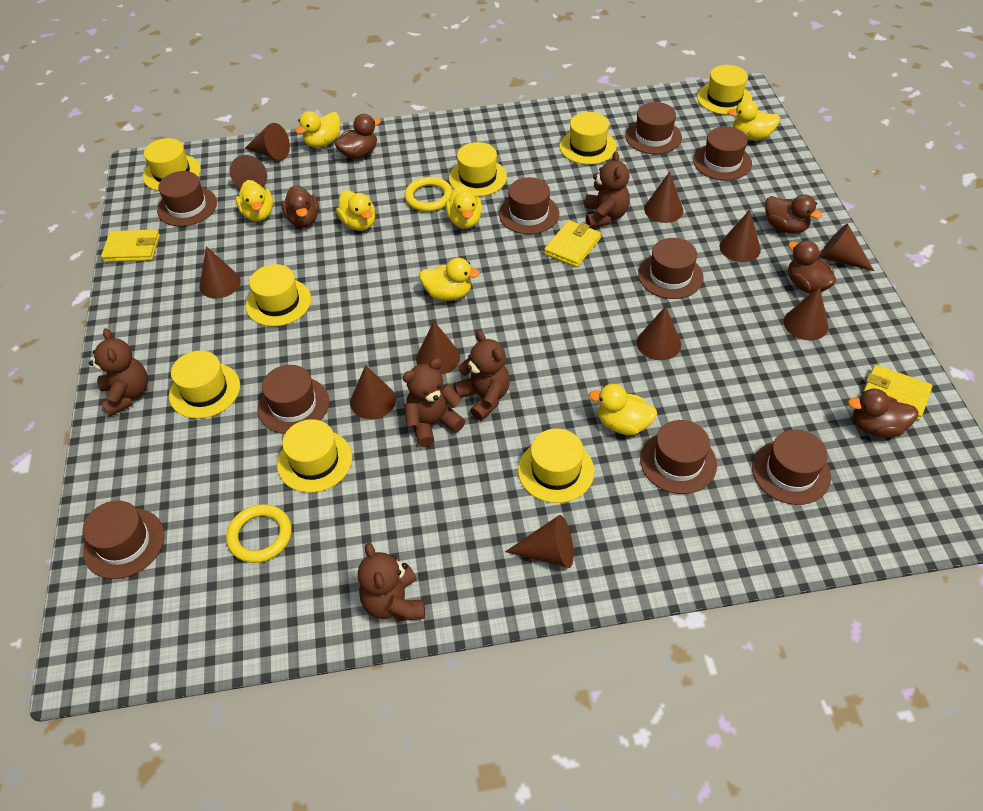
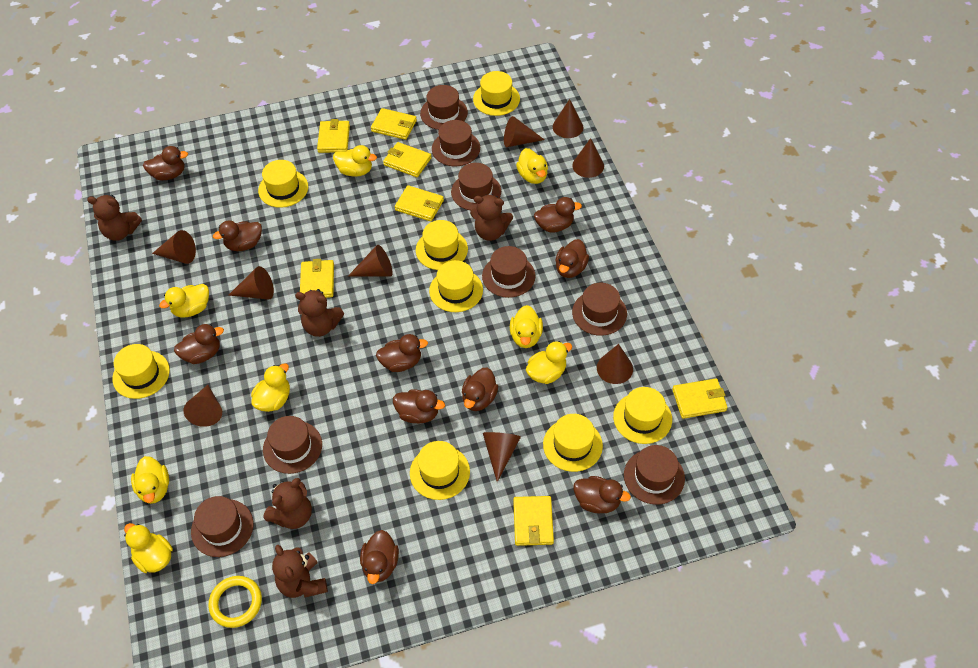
brown cone: 11 -> 9
brown duck: 5 -> 10
brown hat: 9 -> 8
yellow duck: 7 -> 8
yellow ring: 2 -> 1
yellow wallet: 3 -> 7

